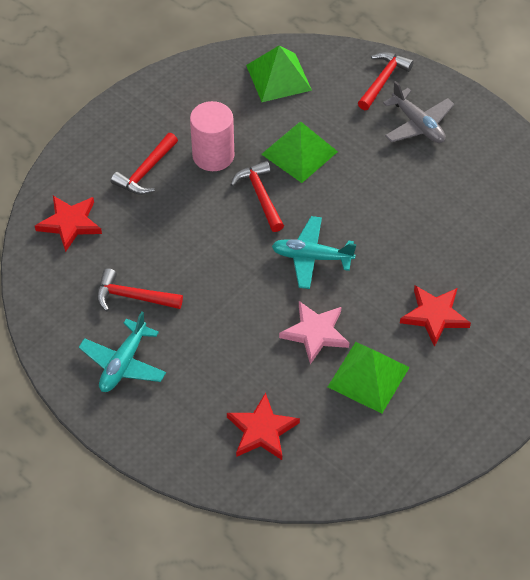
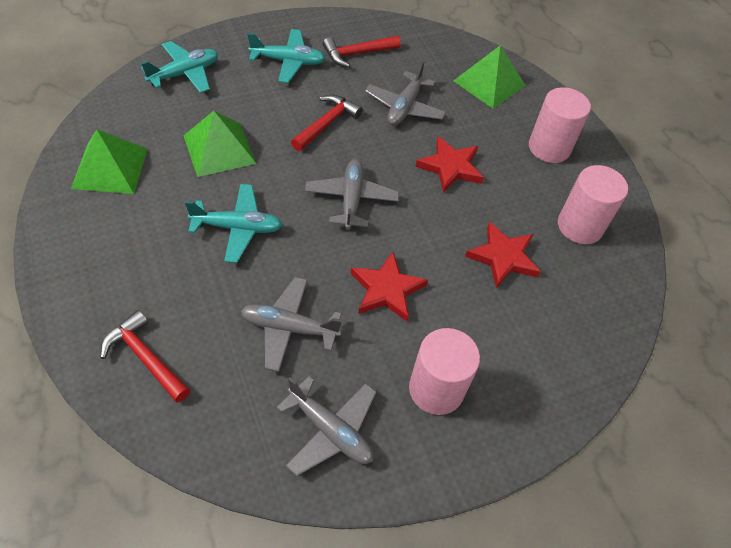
grey plane: 1 -> 4
pink cylinder: 1 -> 3
pink star: 1 -> 0
red hammer: 4 -> 3
turquoise plane: 2 -> 3

